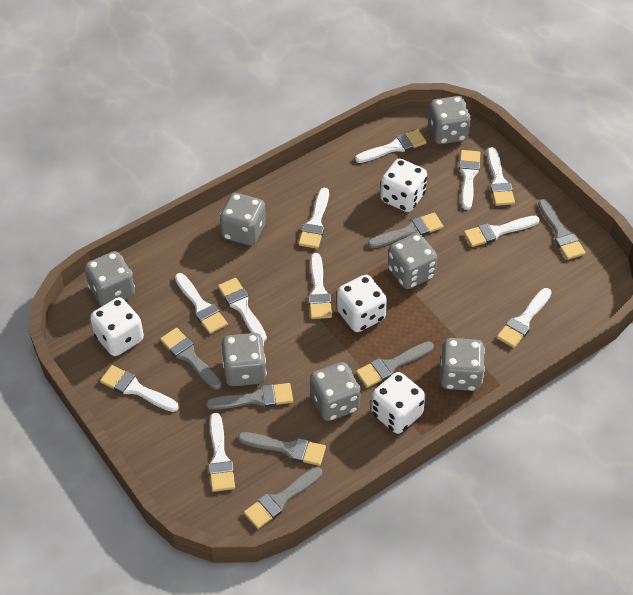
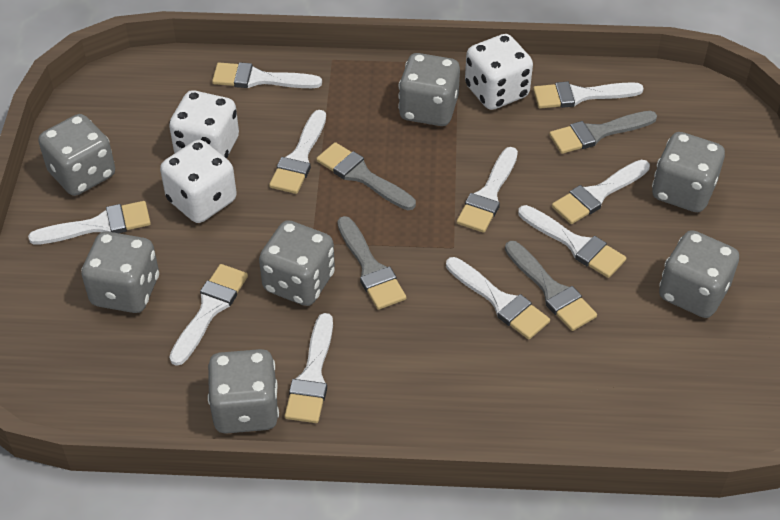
grey brush: 7 -> 4
white brush: 11 -> 10
white dice: 4 -> 3

